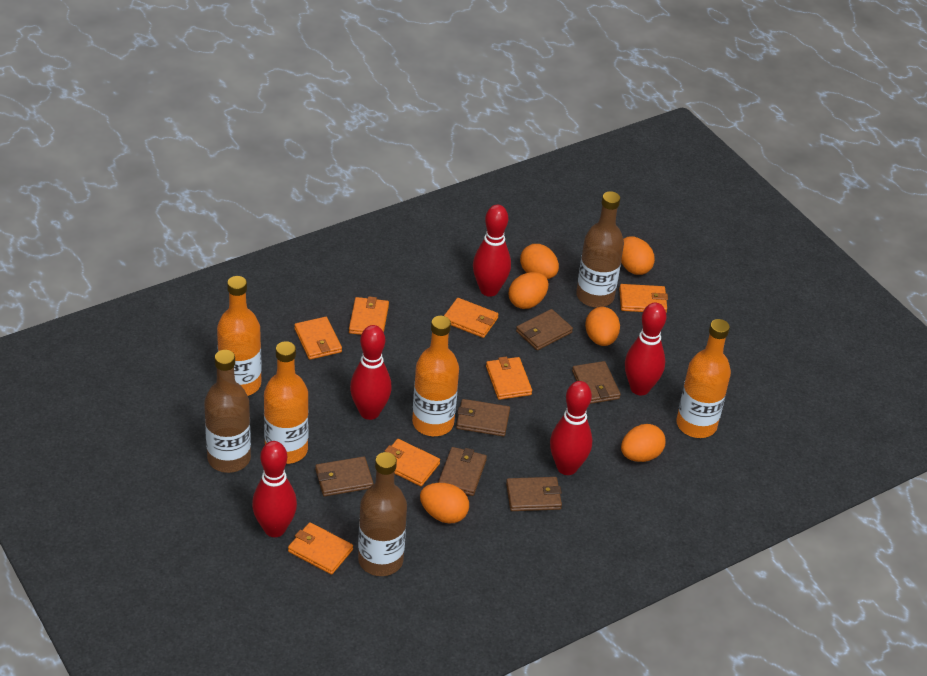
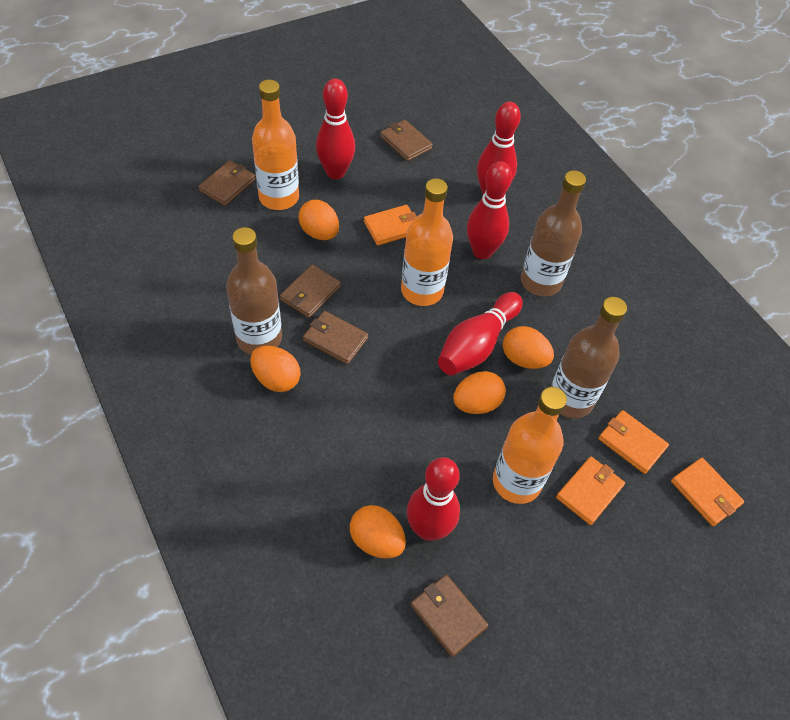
brown wallet: 6 -> 5
orange bottle: 4 -> 3
orange egg: 6 -> 5
orange wallet: 7 -> 4

